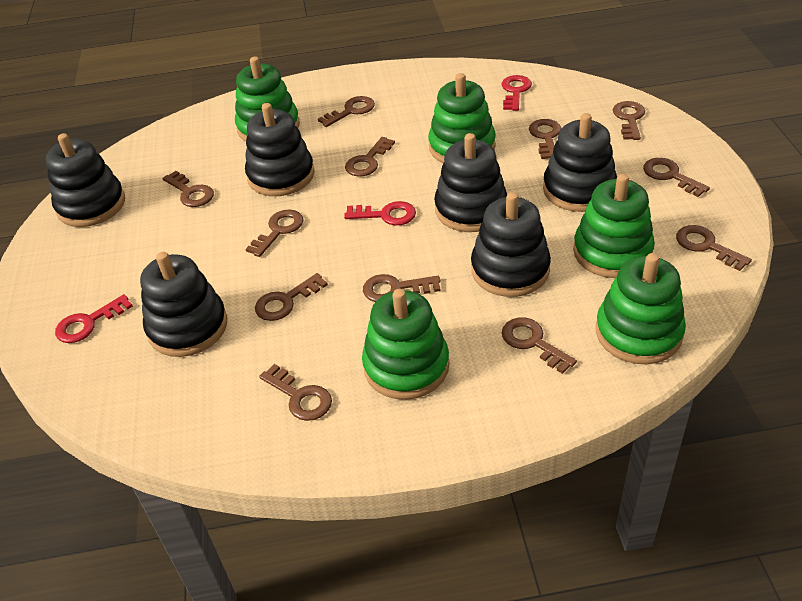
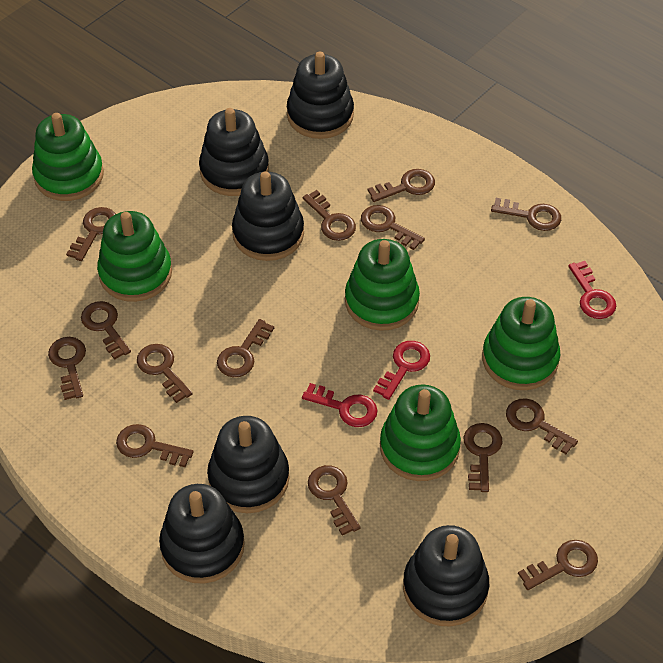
brown key: 12 -> 14

